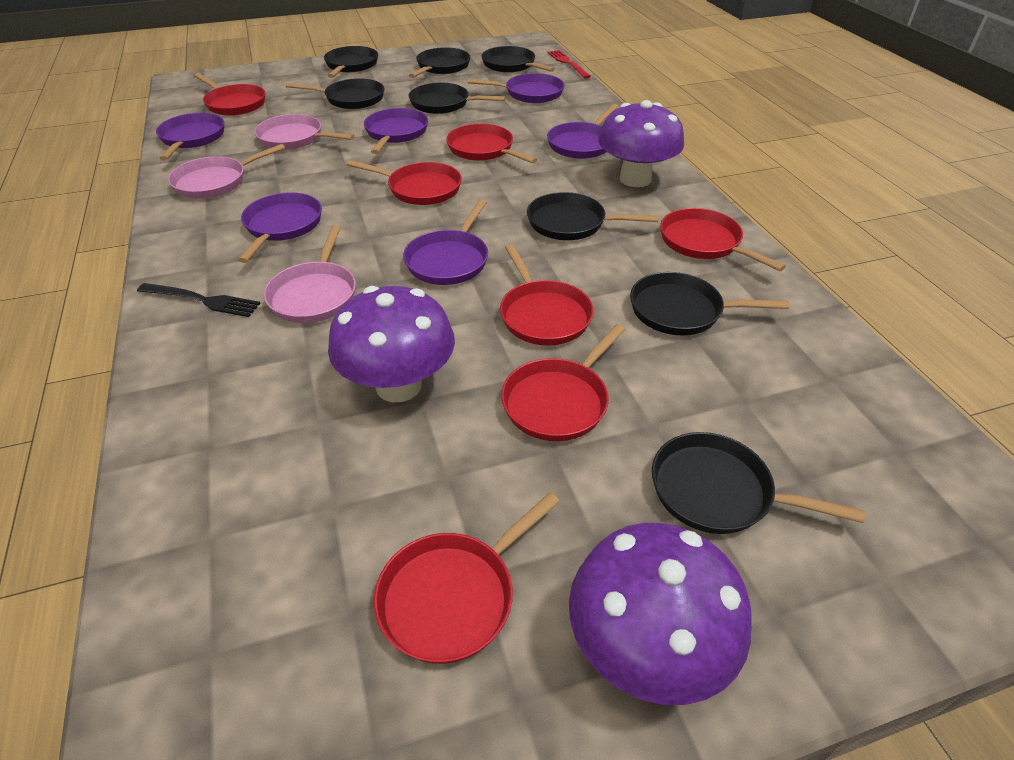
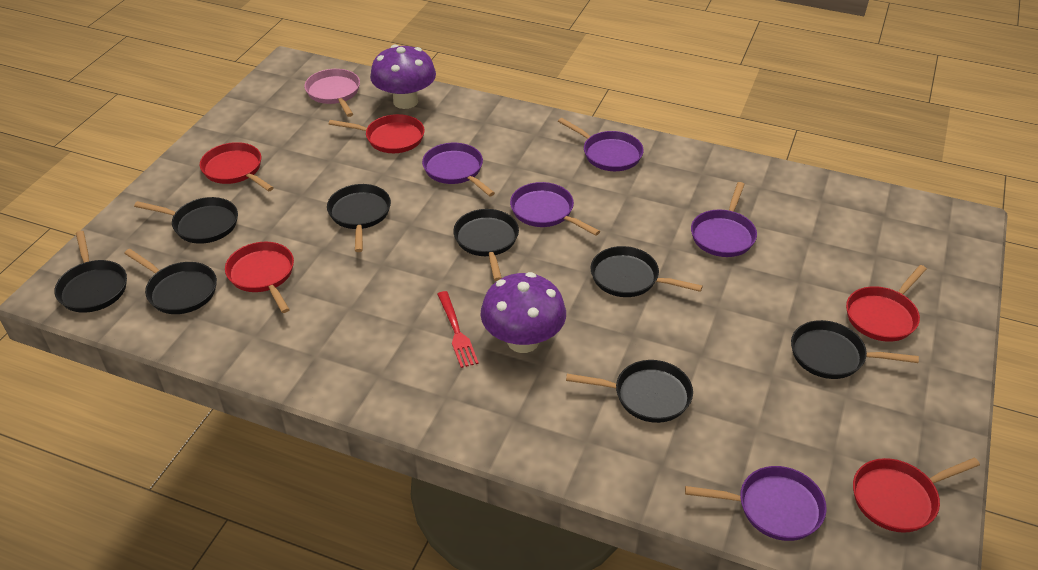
black fork: 1 -> 0
pink pan: 3 -> 1
purple mushroom: 3 -> 2
purple pan: 6 -> 5
red pan: 7 -> 5

